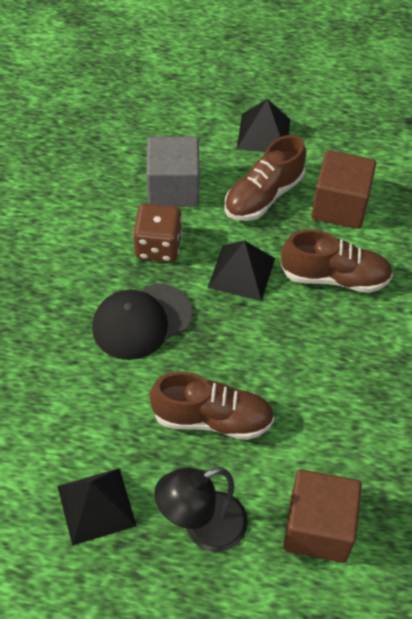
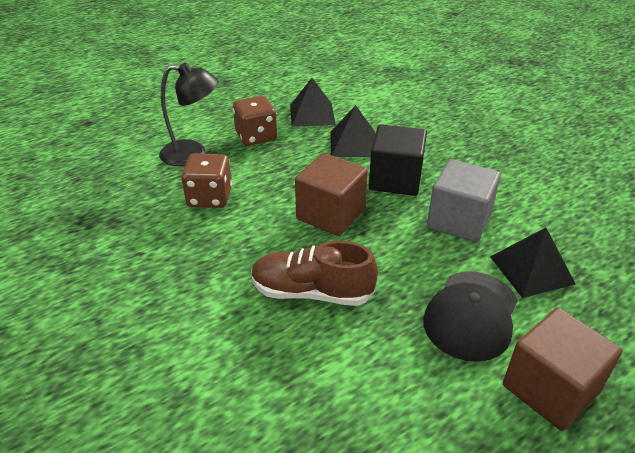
black cube: 0 -> 1
brown dice: 1 -> 2
brown shoe: 3 -> 1

